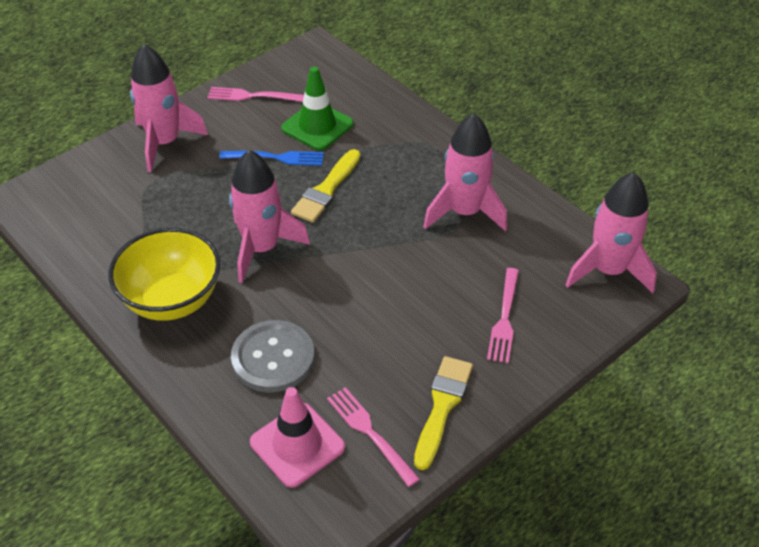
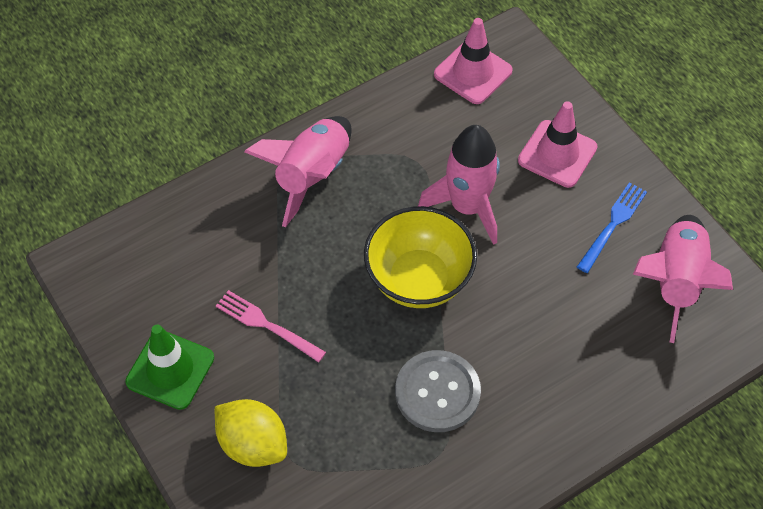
pink fork: 3 -> 1
pink rocket: 4 -> 3
pink traffic cone: 1 -> 2
yellow brush: 2 -> 0
yellow lemon: 0 -> 1

